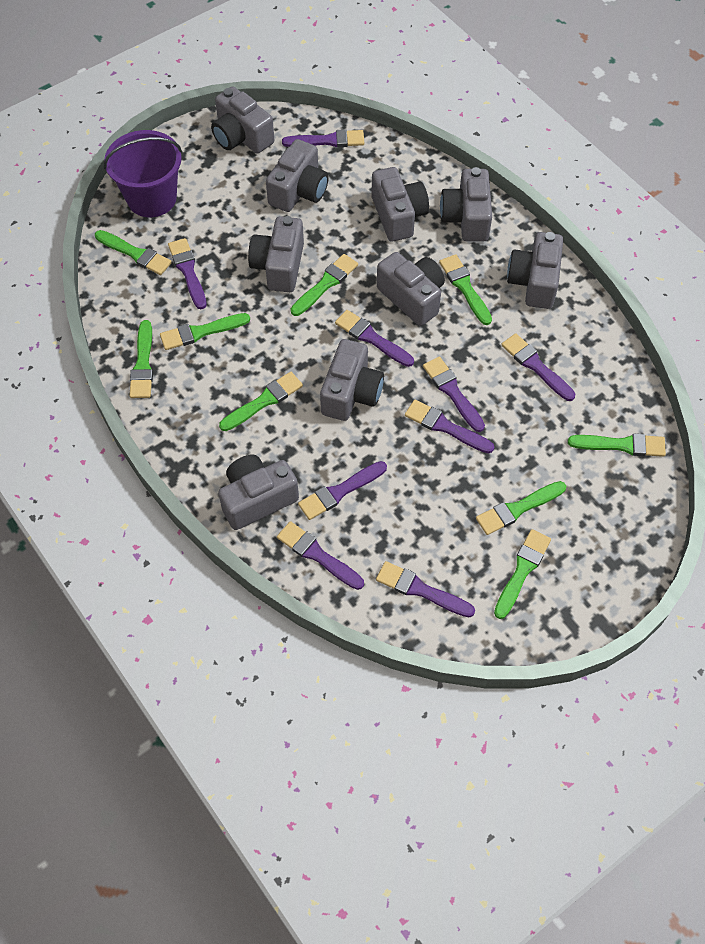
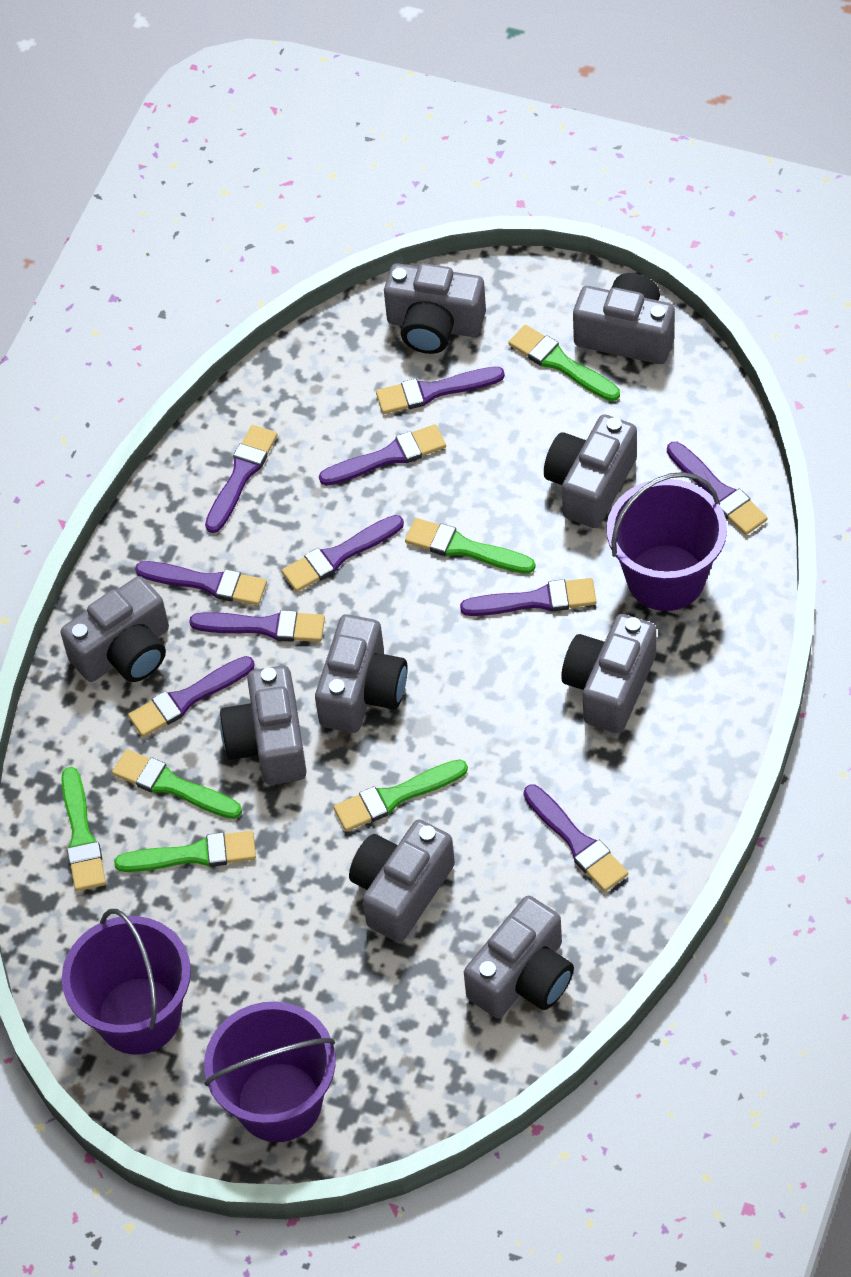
green brush: 9 -> 6
purple brush: 9 -> 10
purple bucket: 1 -> 3

